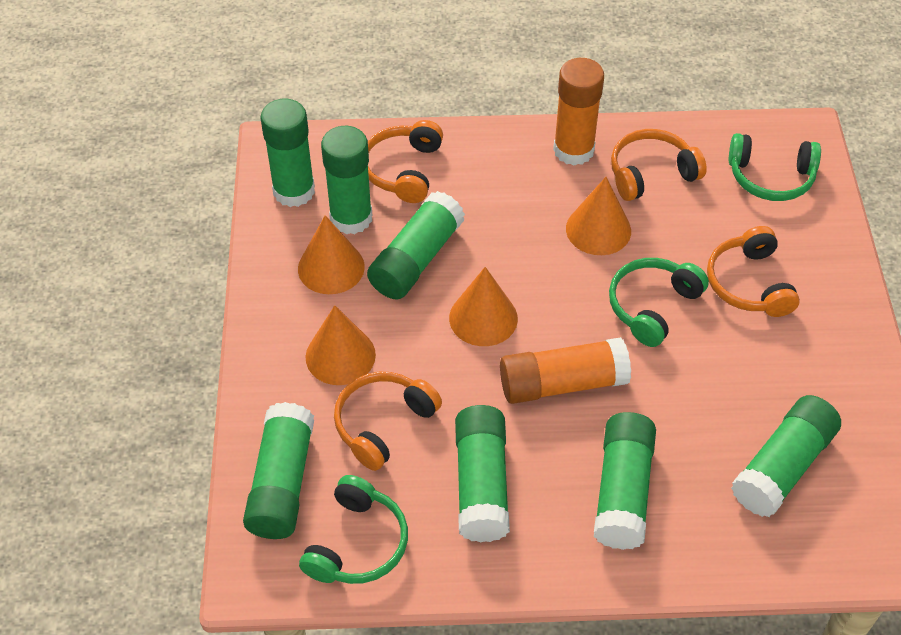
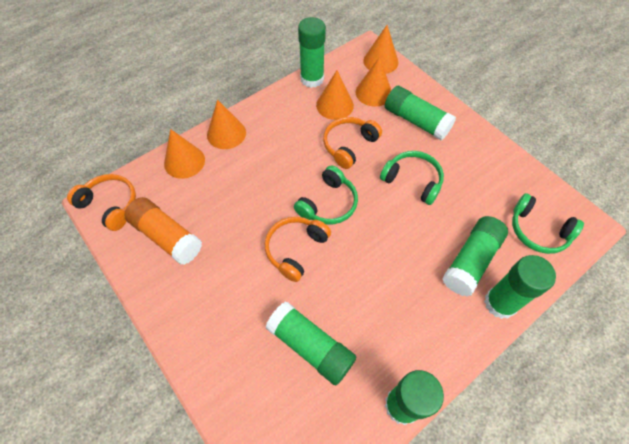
green glue stick: 7 -> 6
orange cone: 4 -> 5
orange glue stick: 2 -> 1
orange headphones: 4 -> 3

